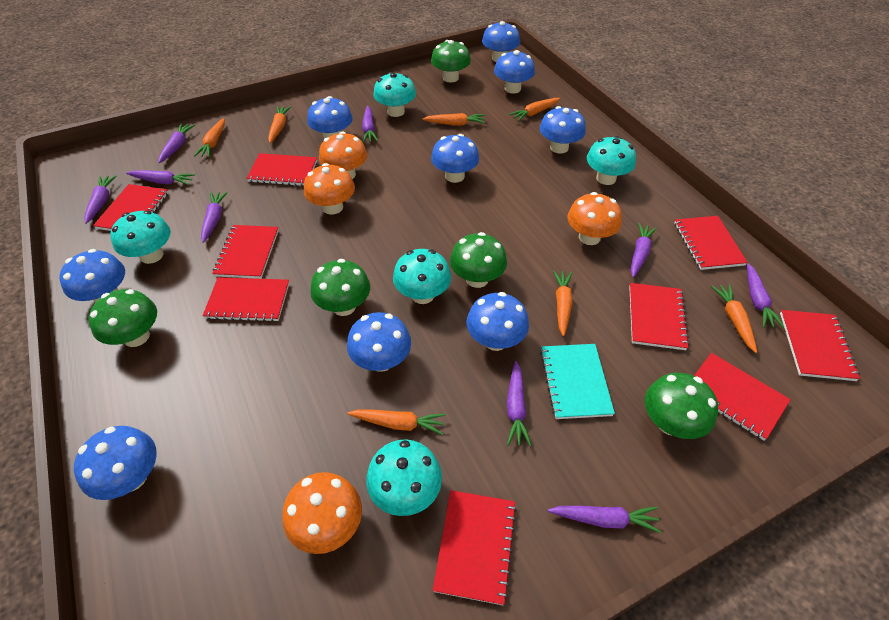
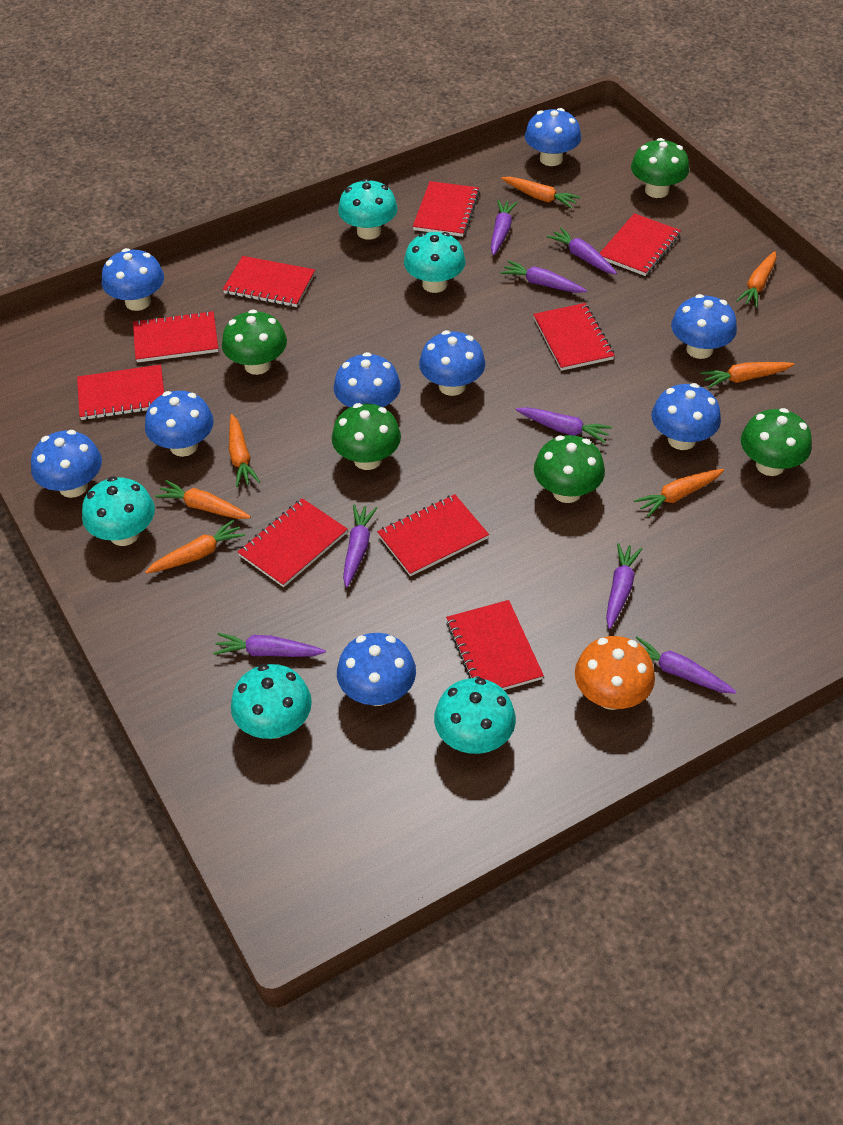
orange mushroom: 4 -> 1
purple carrot: 9 -> 8
turquoise notebook: 1 -> 0

